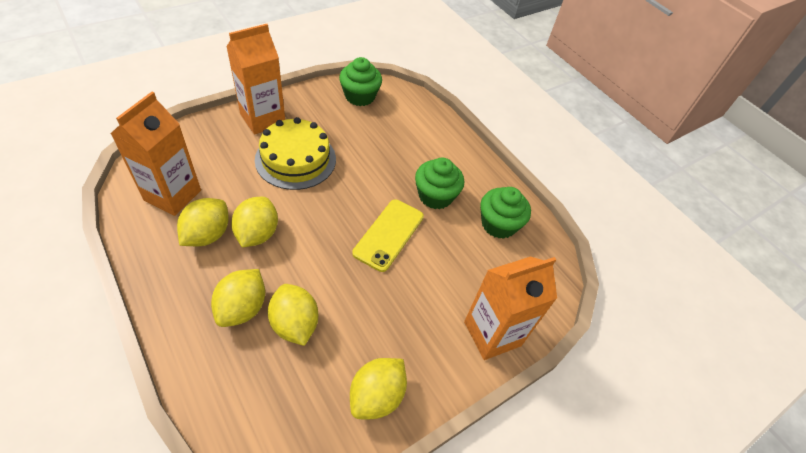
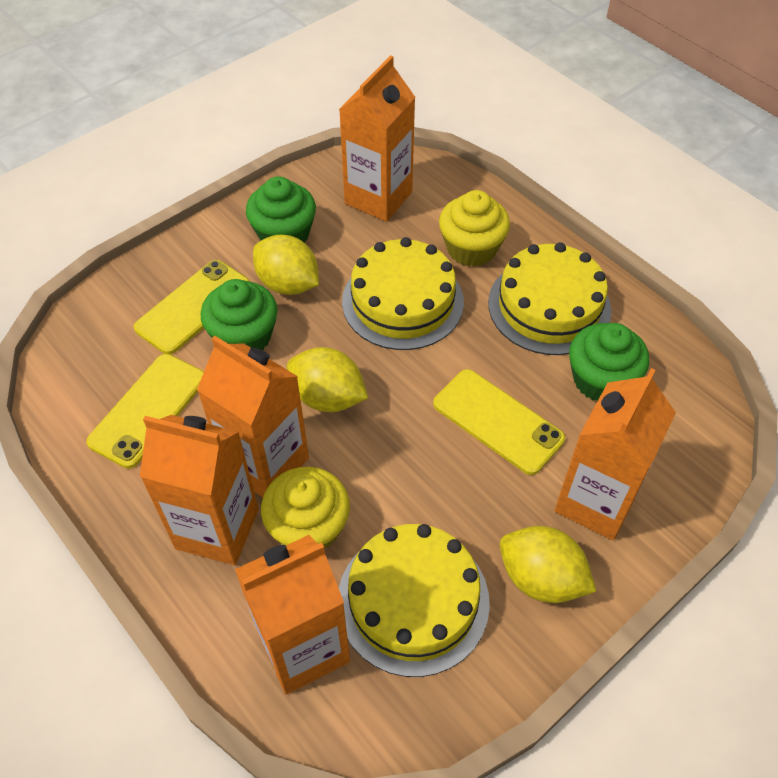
orange carton: 3 -> 5
yellow cake: 1 -> 3
yellow cupcake: 0 -> 2
yellow lemon: 5 -> 3
yellow phone: 1 -> 3

